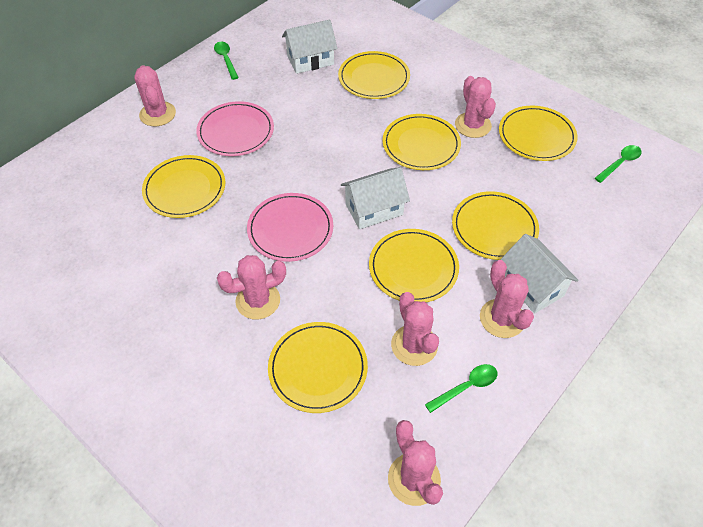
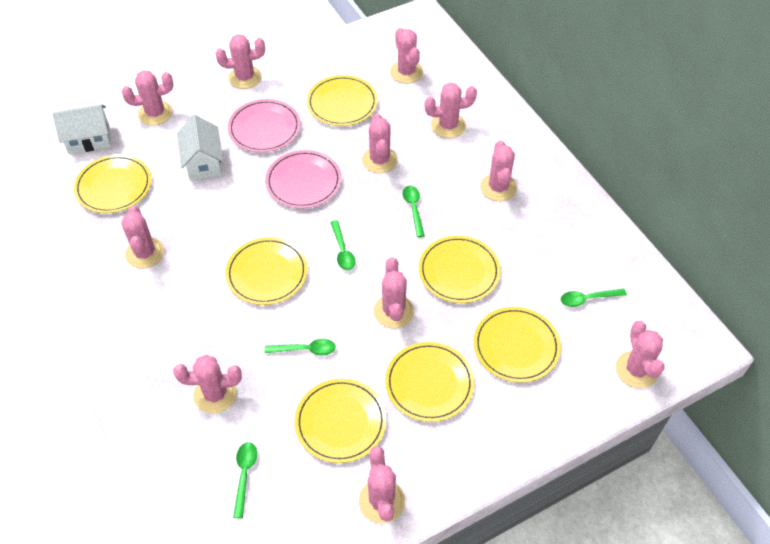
green spoon: 3 -> 5
pink cactus: 6 -> 11
white house: 3 -> 2

